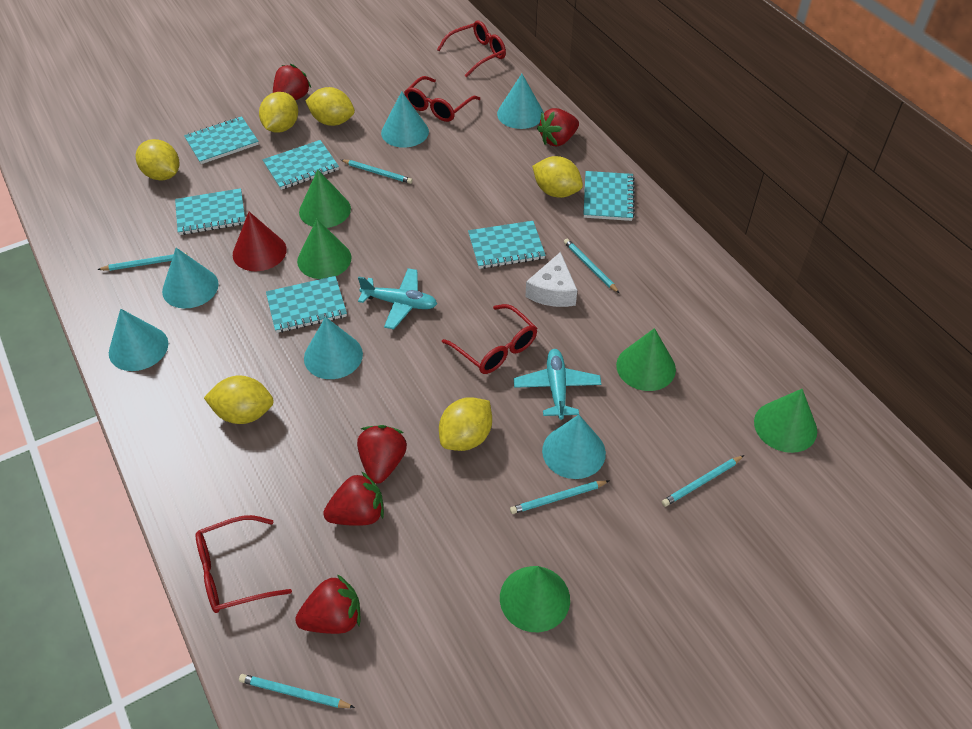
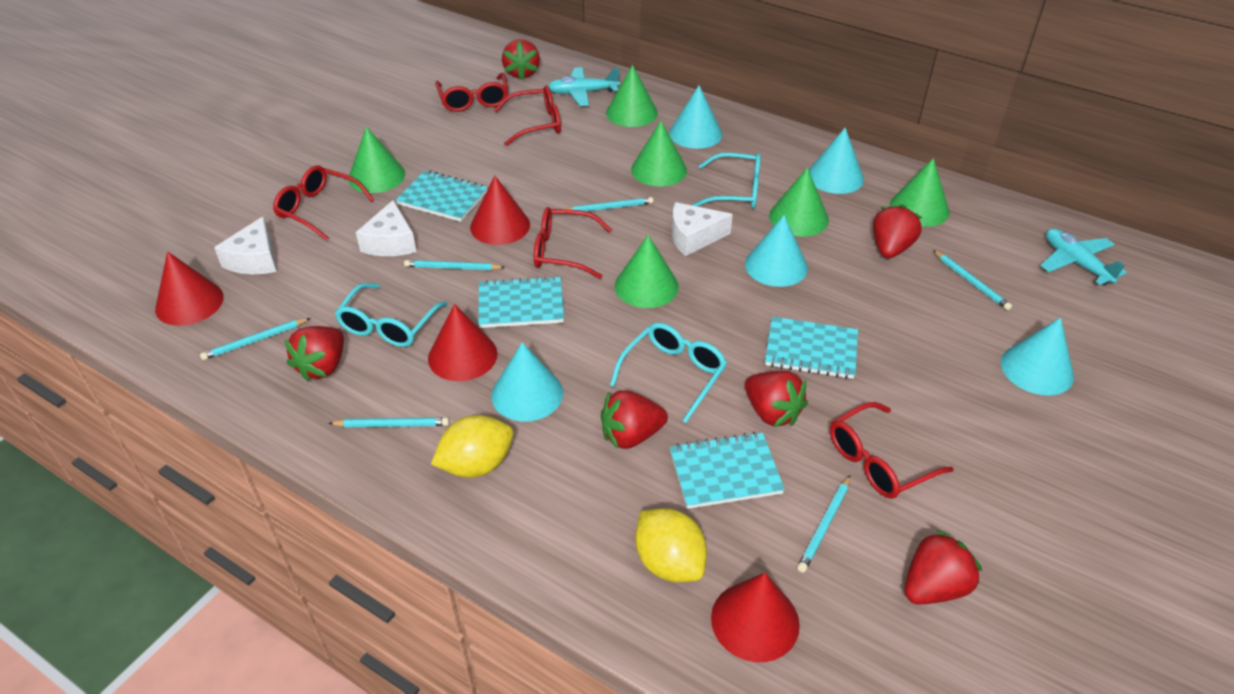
green cone: 5 -> 6
red cone: 1 -> 4
red glasses: 4 -> 5
red strawberry: 5 -> 6
turquoise cone: 6 -> 5
turquoise glasses: 0 -> 3
turquoise notebook: 6 -> 4
white cheese: 1 -> 3
yellow lemon: 6 -> 2

